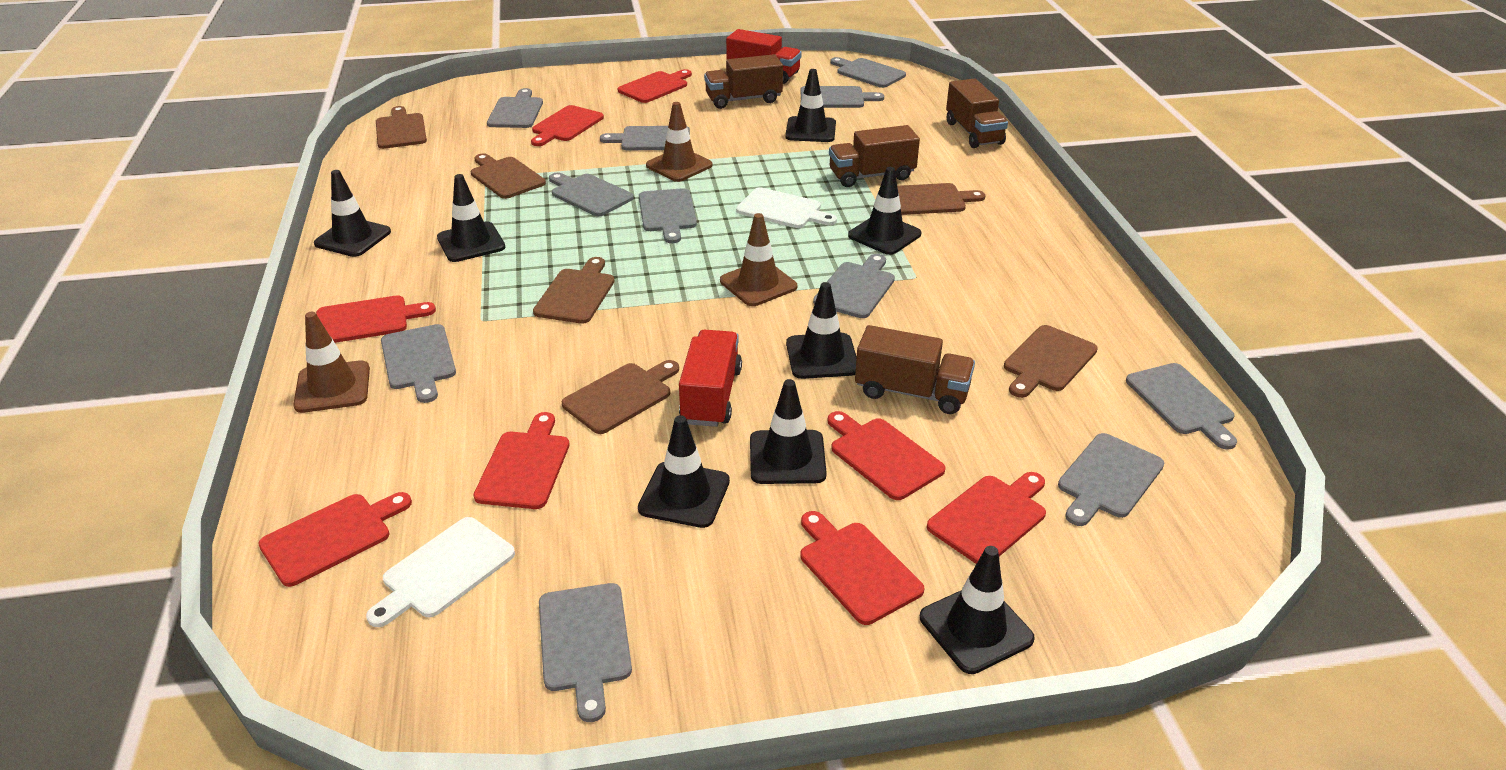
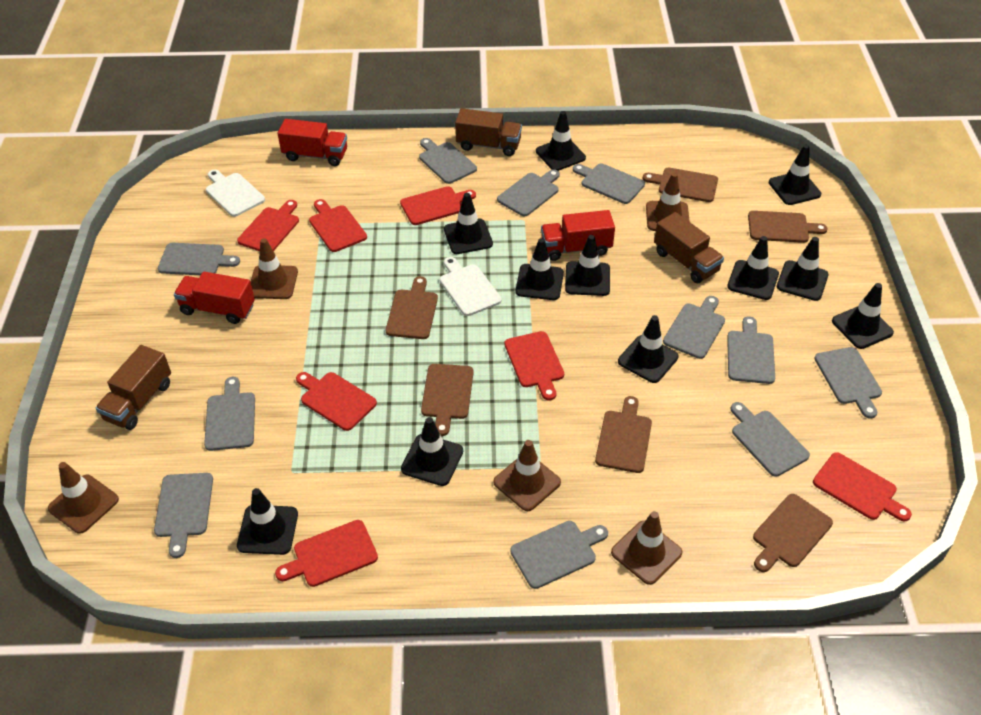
black traffic cone: 8 -> 11
brown traffic cone: 3 -> 5
brown truck: 4 -> 3
red cutting board: 8 -> 7
red truck: 2 -> 3

